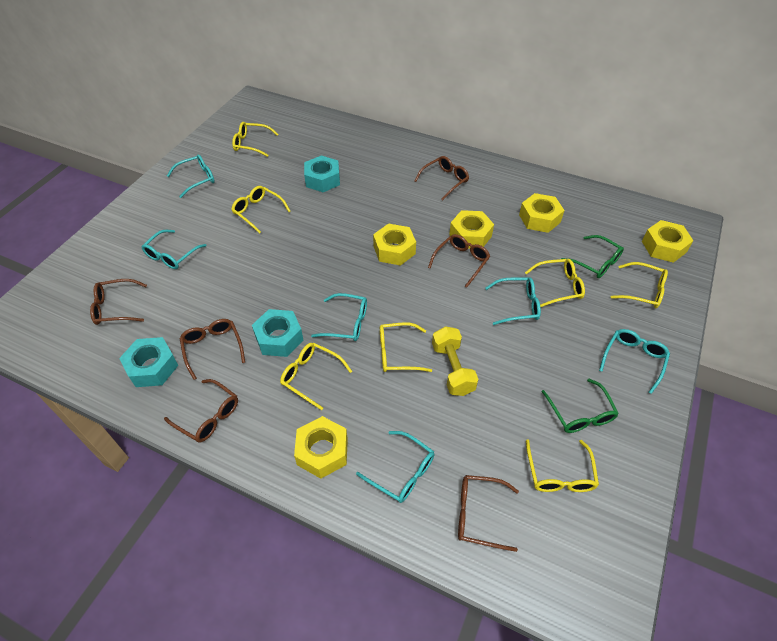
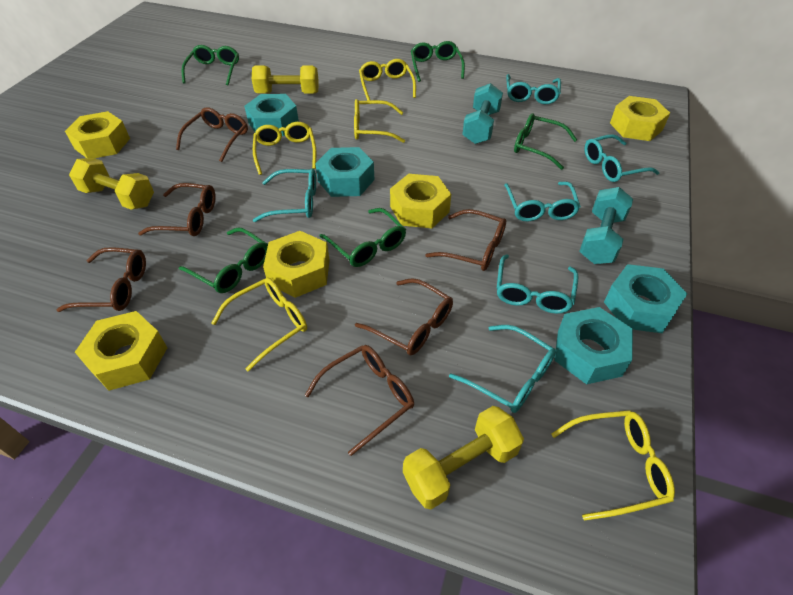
green glasses: 2 -> 5
turquoise dumbbell: 0 -> 2
turquoise nut: 3 -> 4
yellow dumbbell: 1 -> 3
yellow glasses: 7 -> 5

